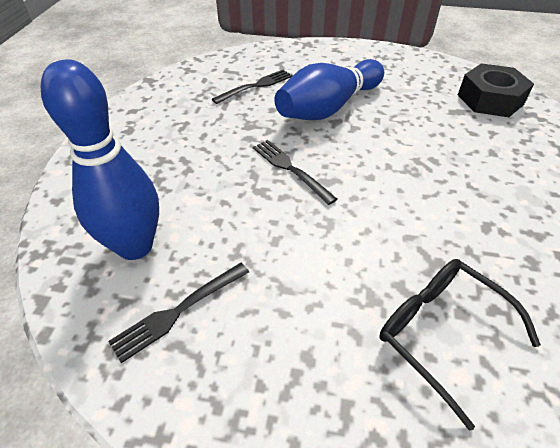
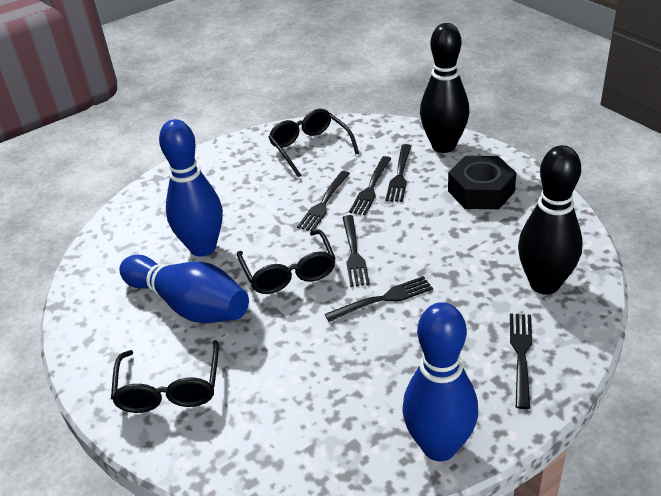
black bowling pin: 0 -> 2
black fork: 3 -> 6
black glasses: 1 -> 3
blue bowling pin: 2 -> 3

